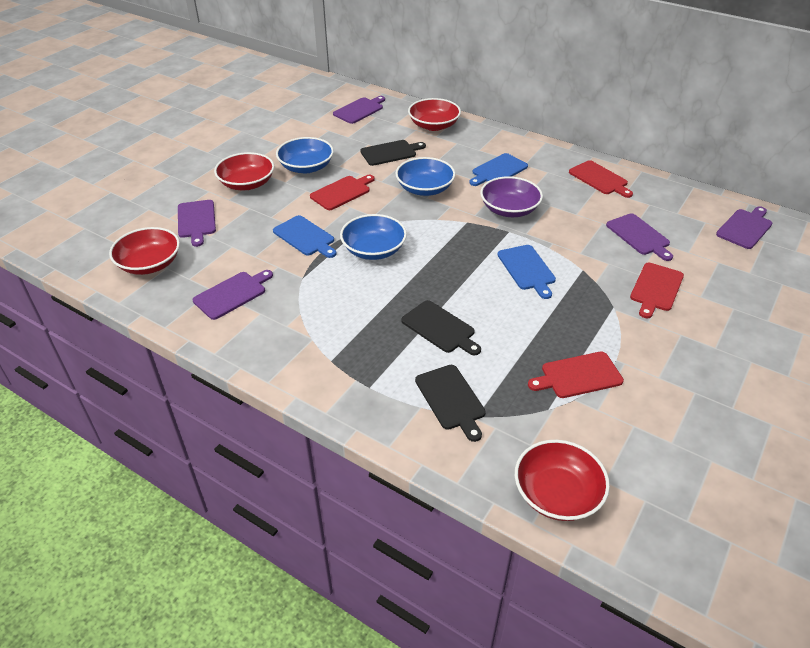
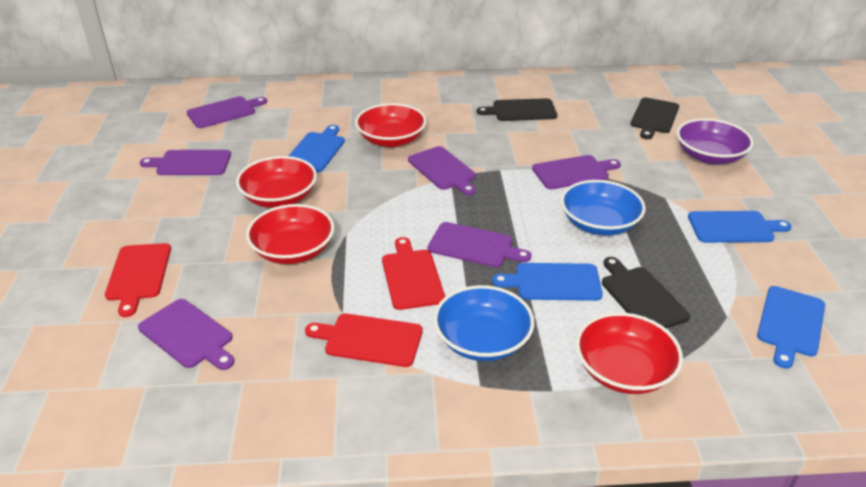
blue bowl: 3 -> 2
blue cutting board: 3 -> 4
purple cutting board: 5 -> 6
red cutting board: 4 -> 3

